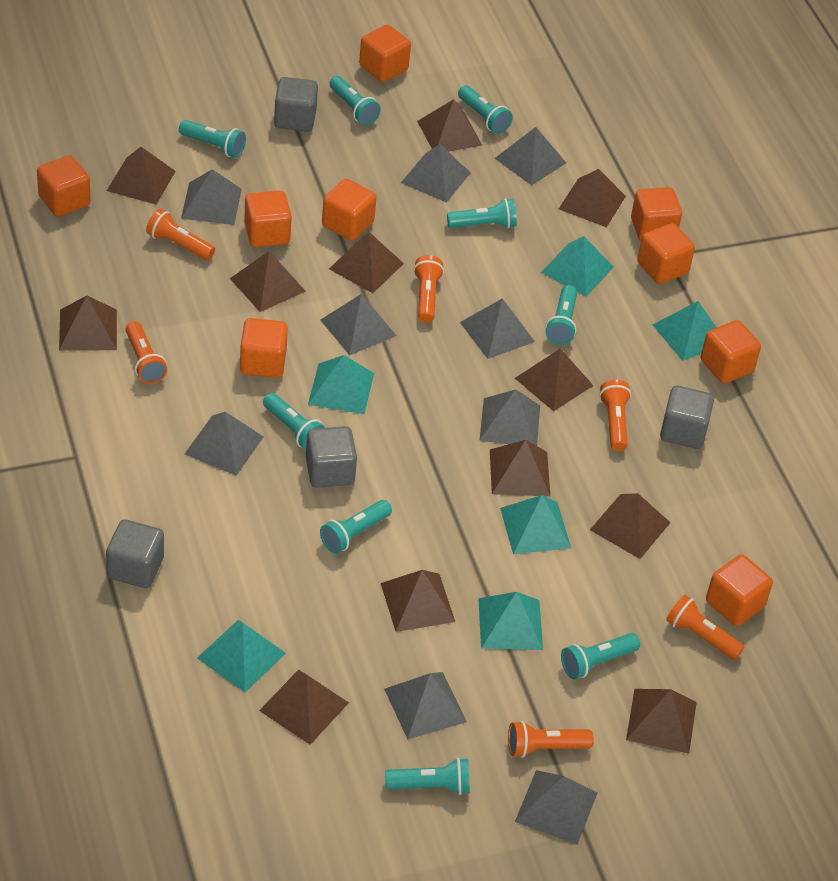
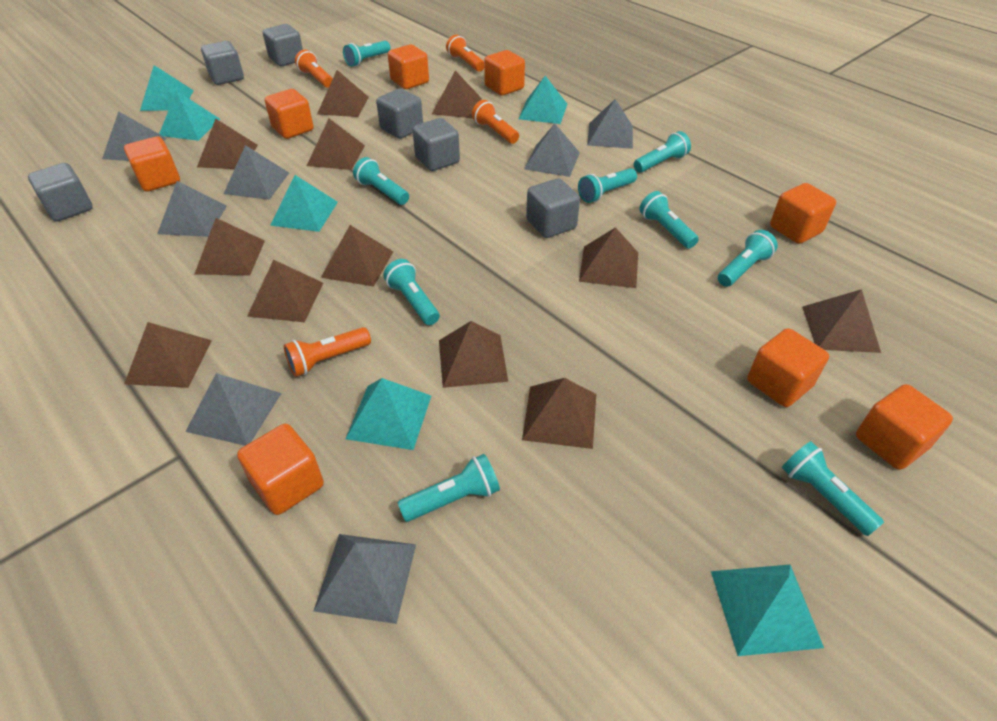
grey cube: 4 -> 6
grey pyramid: 9 -> 7
orange cube: 9 -> 8
orange flashlight: 6 -> 4

